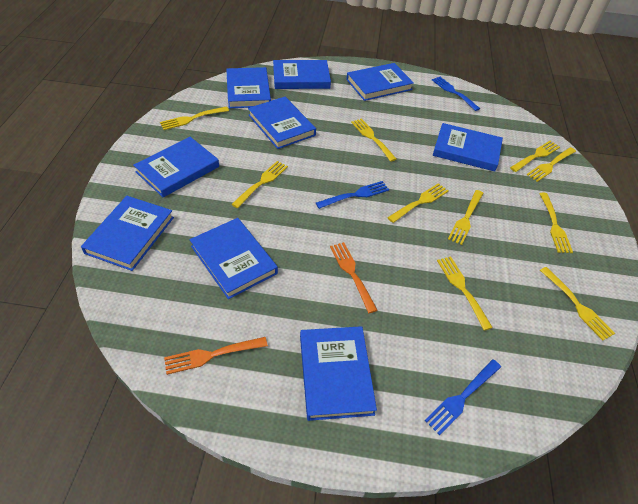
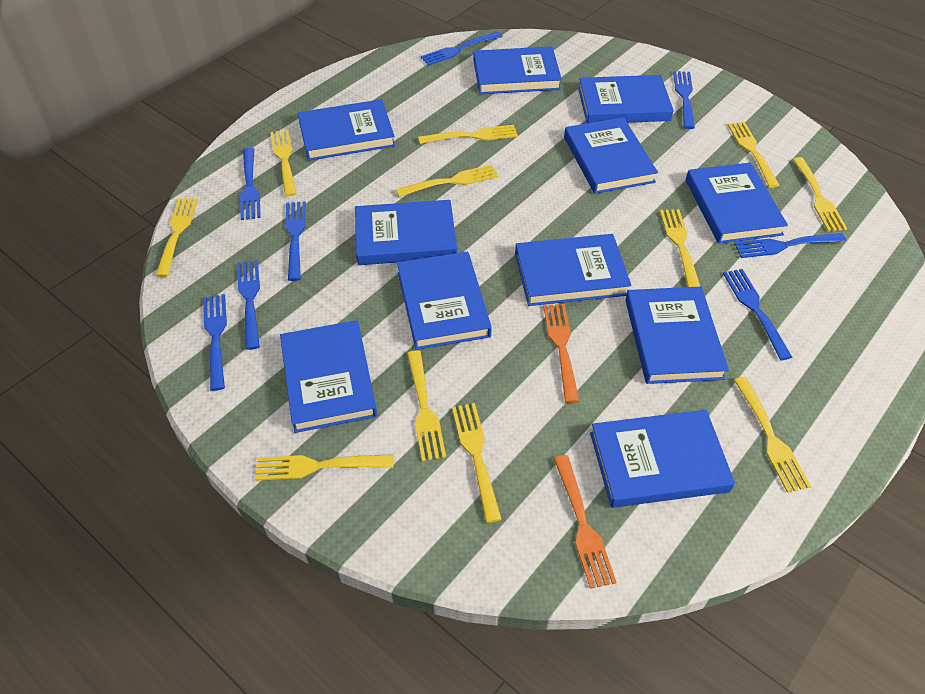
blue book: 9 -> 11
blue fork: 3 -> 8
yellow fork: 10 -> 11

